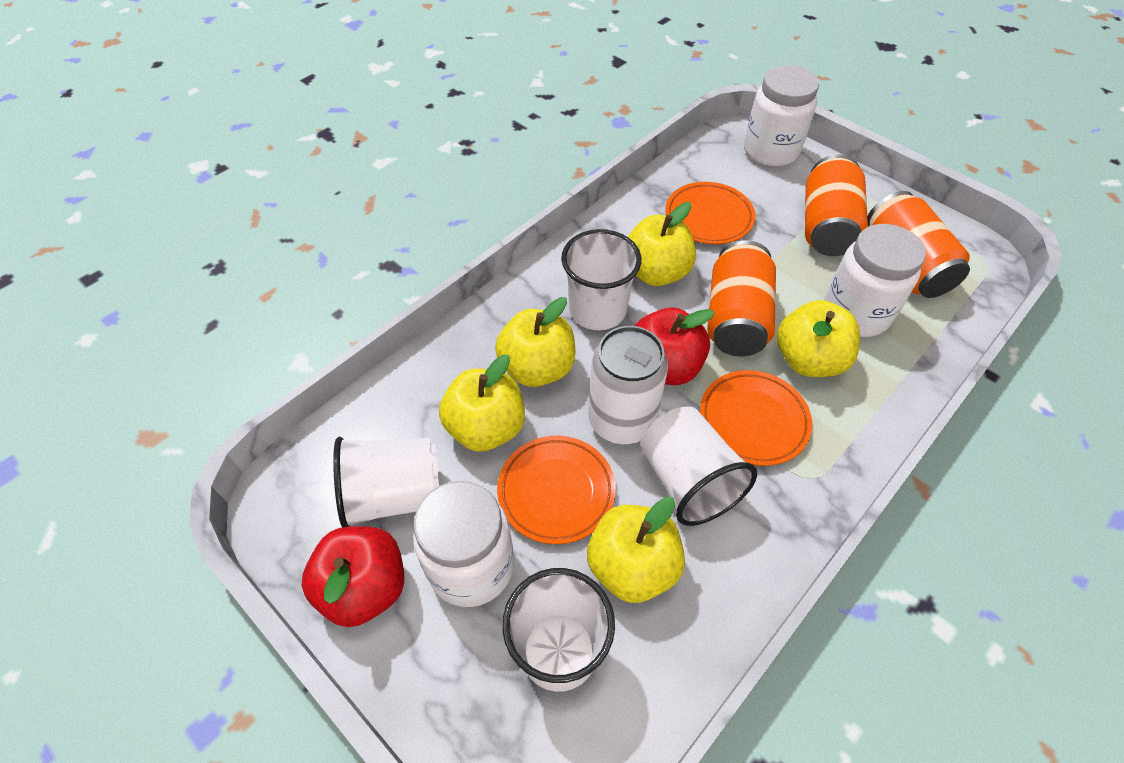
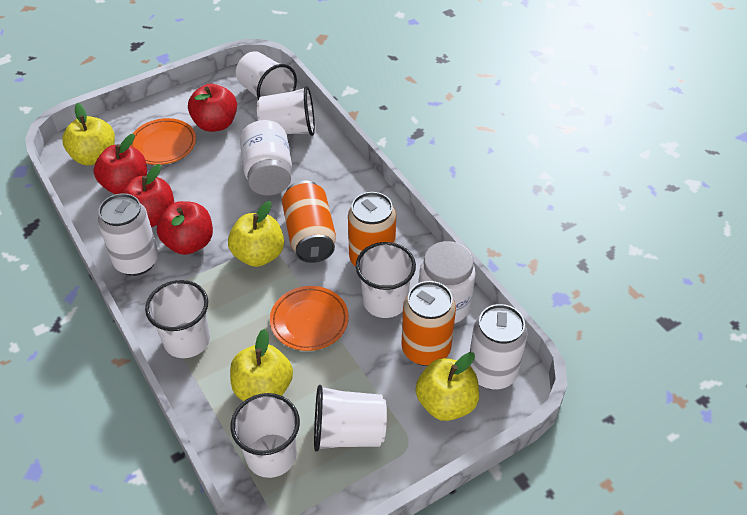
orange plate: 3 -> 2
red apple: 2 -> 4
white can: 1 -> 2
white cup: 4 -> 6
white jar: 3 -> 2
yellow apple: 5 -> 4

